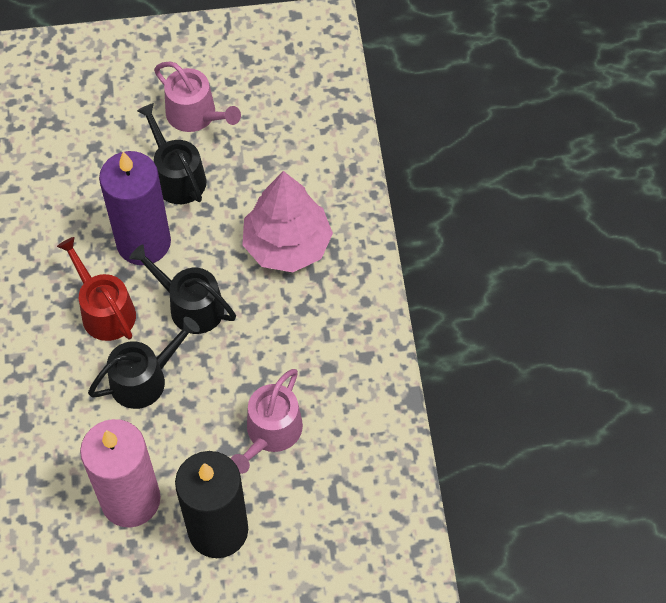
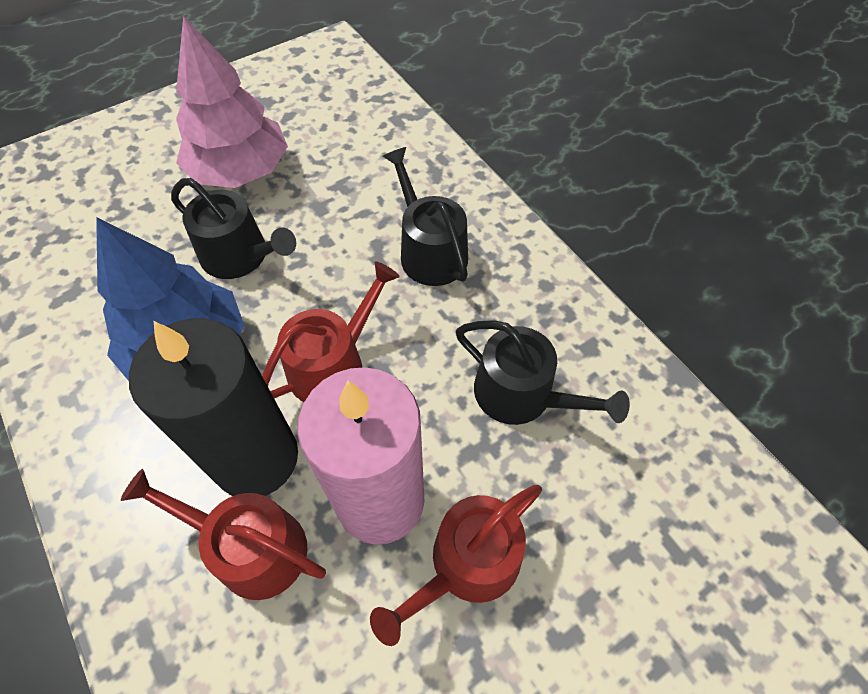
blue tree: 0 -> 1
pink watering can: 2 -> 0
purple candle: 1 -> 0
red watering can: 1 -> 3

